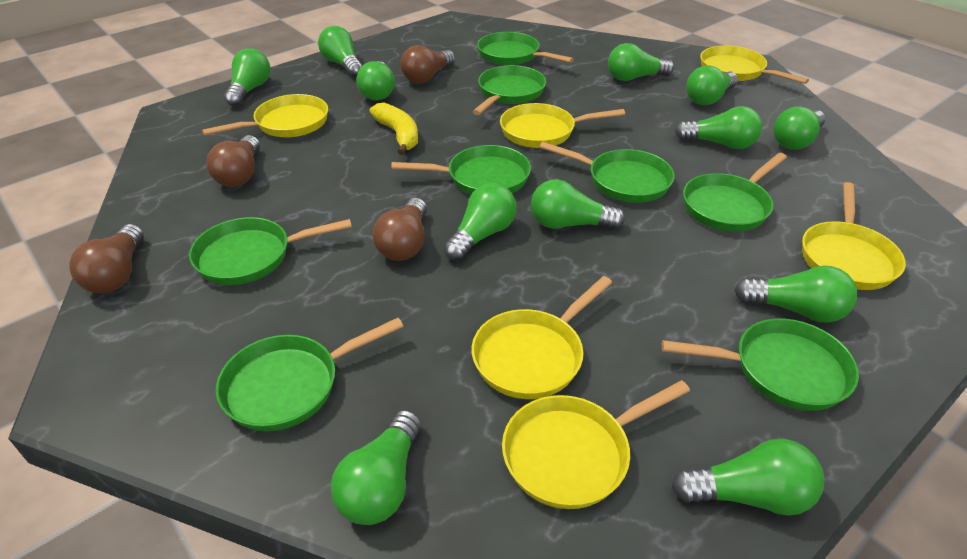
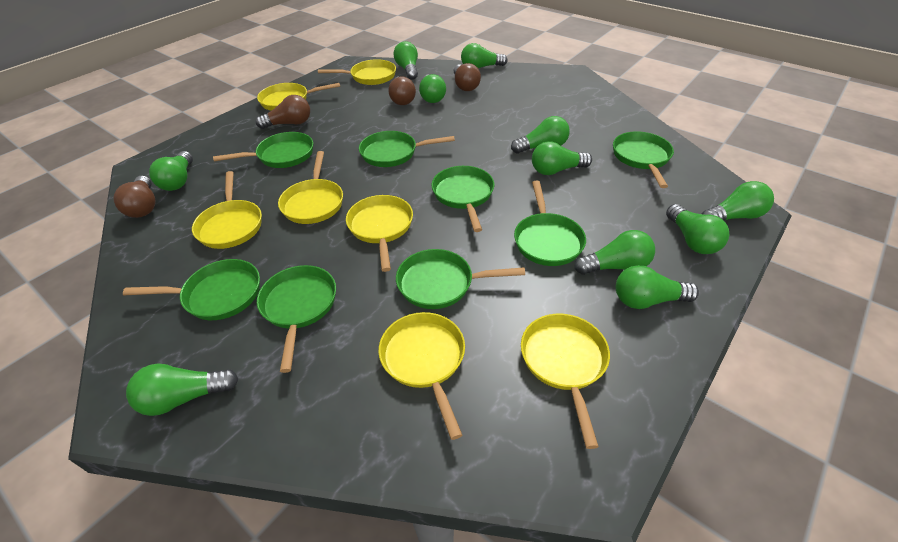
green light bulb: 12 -> 11
yellow banana: 1 -> 0
yellow pan: 6 -> 7

